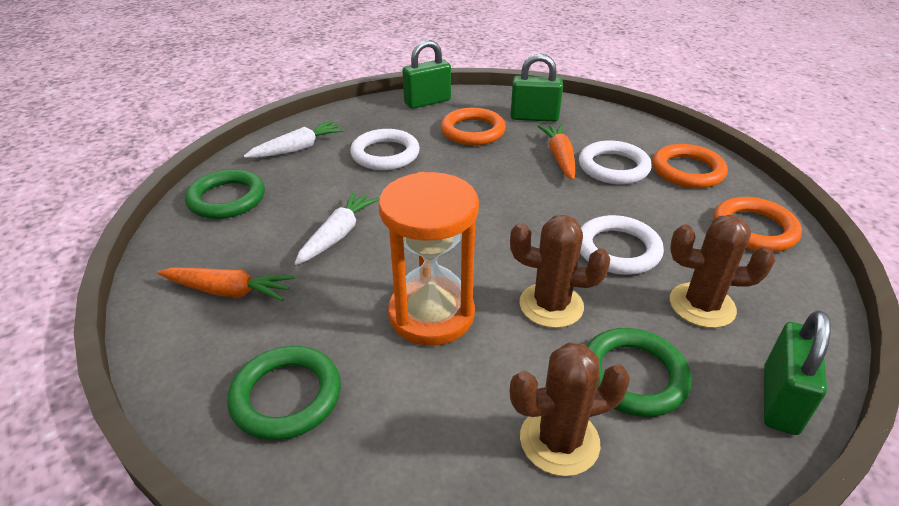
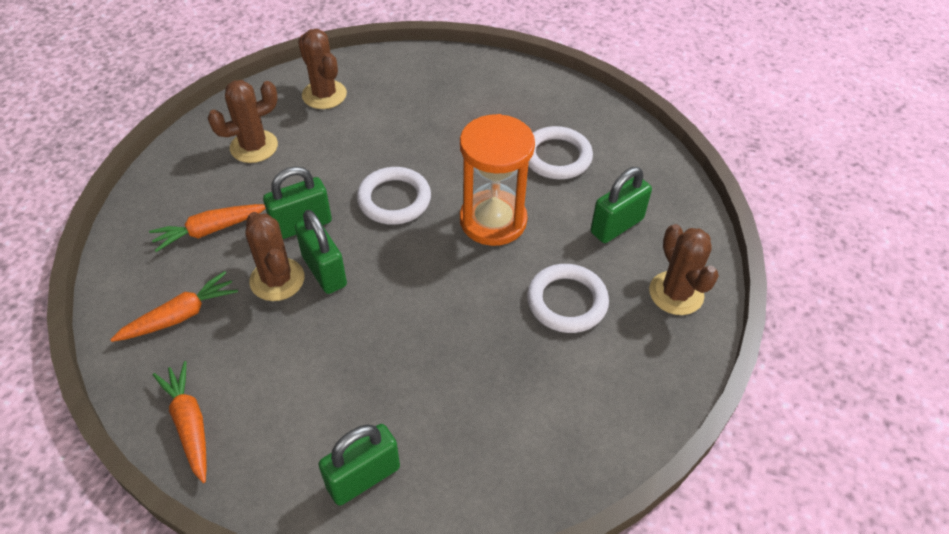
brown cactus: 3 -> 4
green padlock: 3 -> 4
green ring: 3 -> 0
orange carrot: 2 -> 3
orange ring: 3 -> 0
white carrot: 2 -> 0

